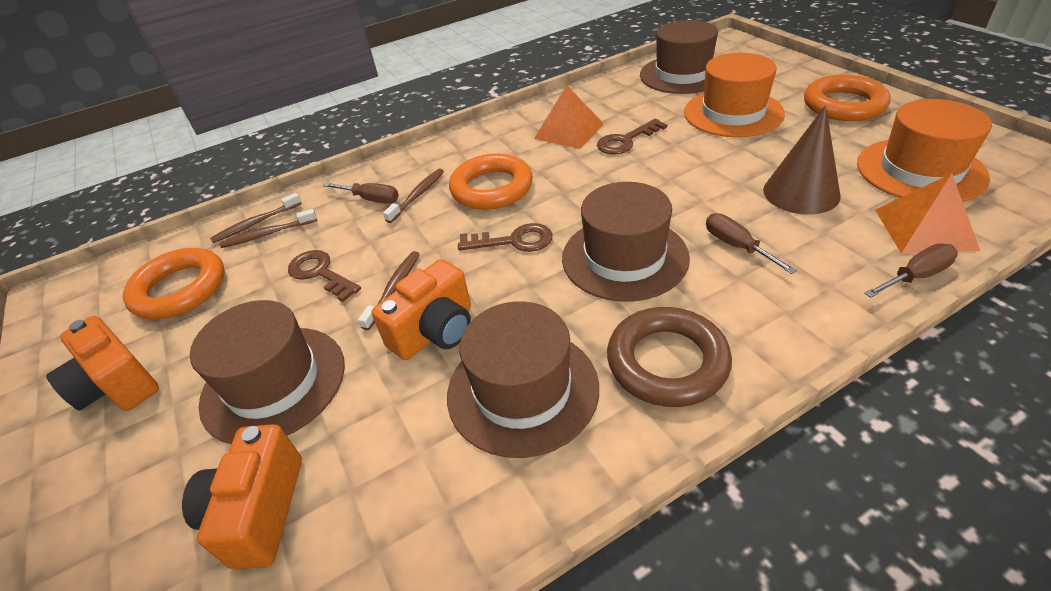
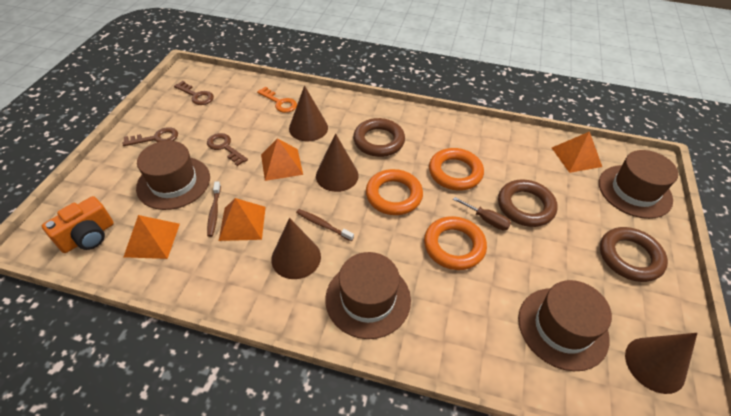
brown cone: 1 -> 4
brown ring: 1 -> 3
brown screwdriver: 3 -> 1
brown toothbrush: 4 -> 2
orange camera: 3 -> 1
orange hat: 2 -> 0
orange key: 0 -> 1
orange pyramid: 2 -> 4

